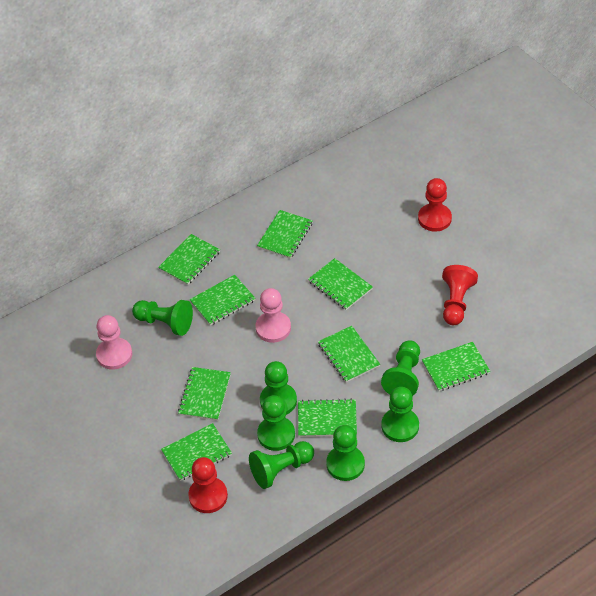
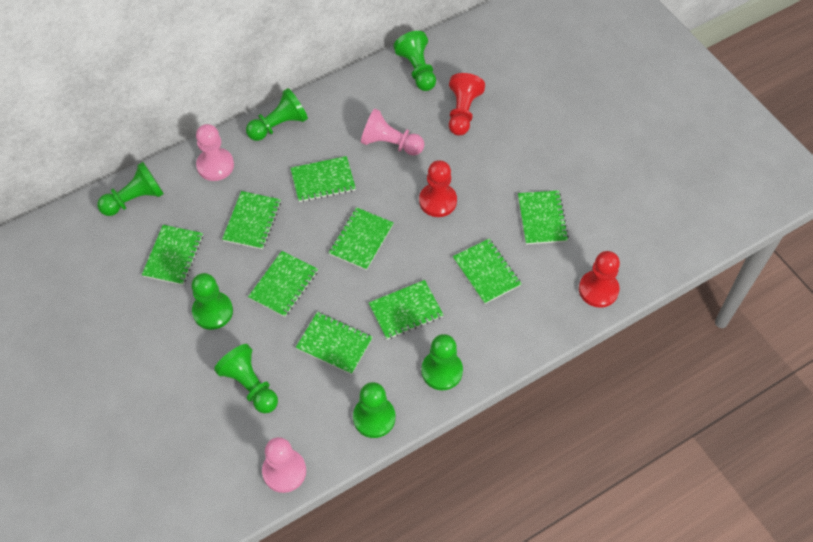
pink pawn: 2 -> 3

